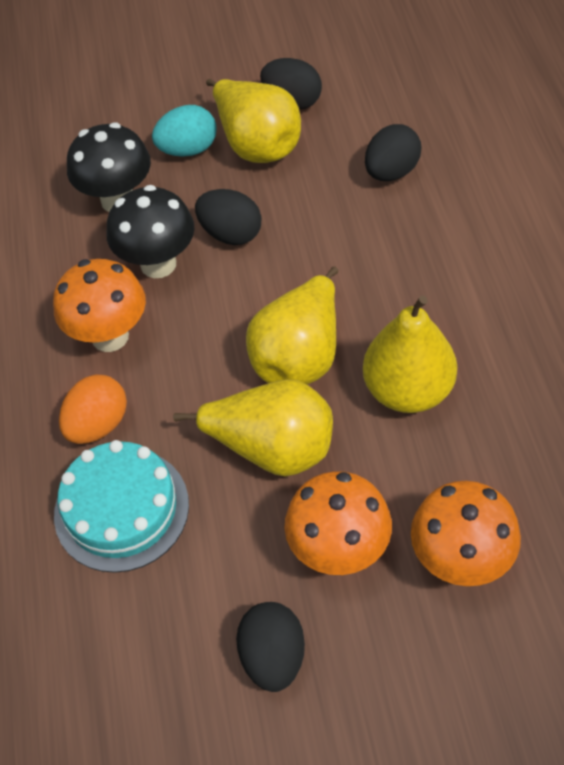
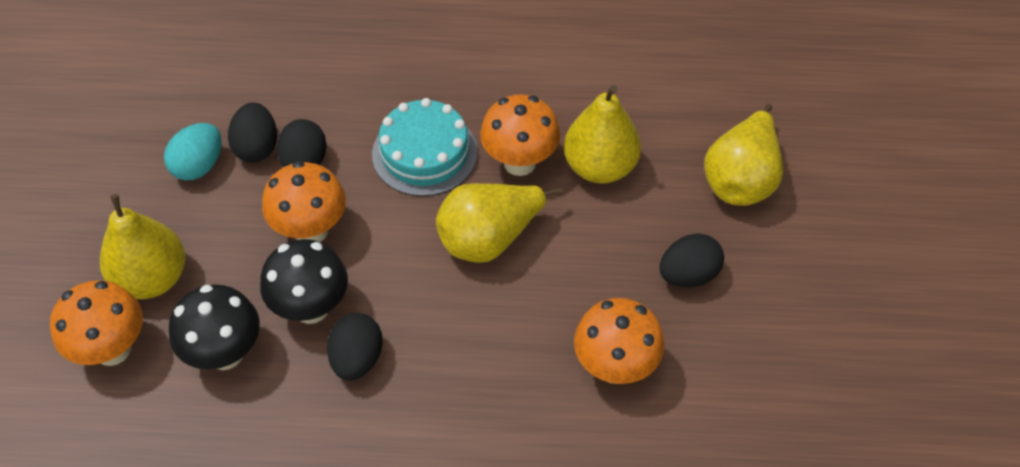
orange egg: 1 -> 0
orange mushroom: 3 -> 4

